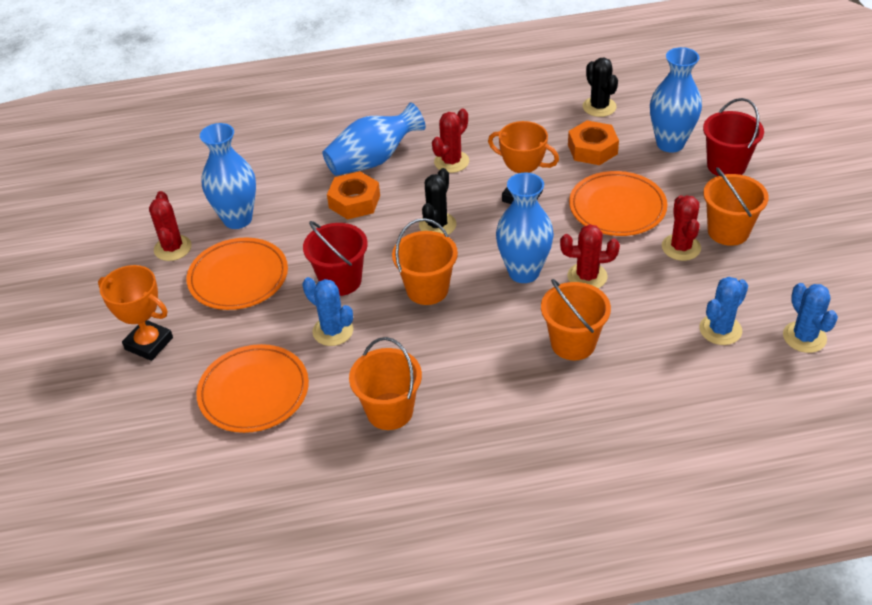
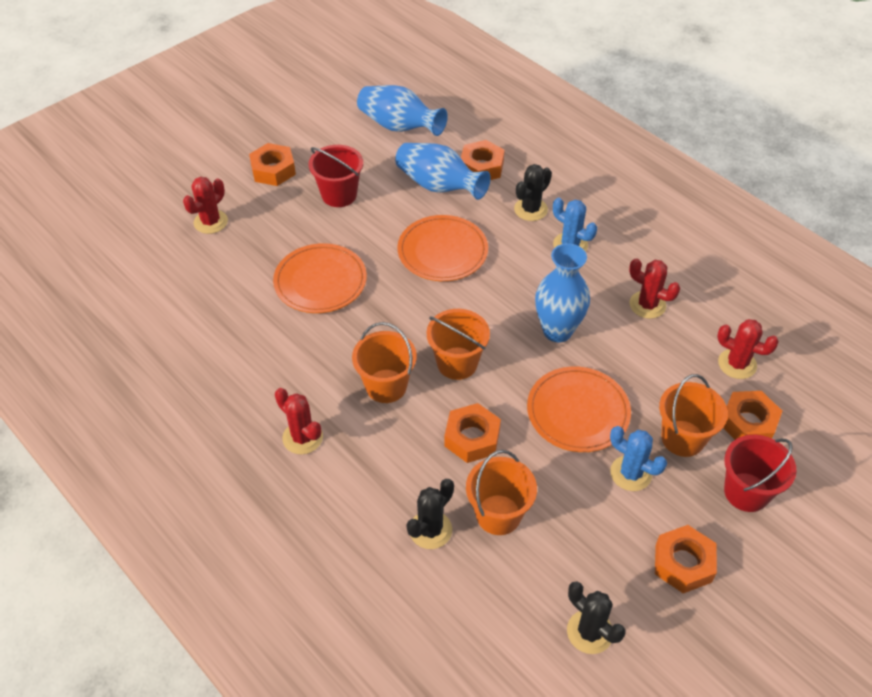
black cactus: 2 -> 3
blue cactus: 3 -> 2
blue vase: 4 -> 3
orange nut: 2 -> 5
orange trophy: 2 -> 0

